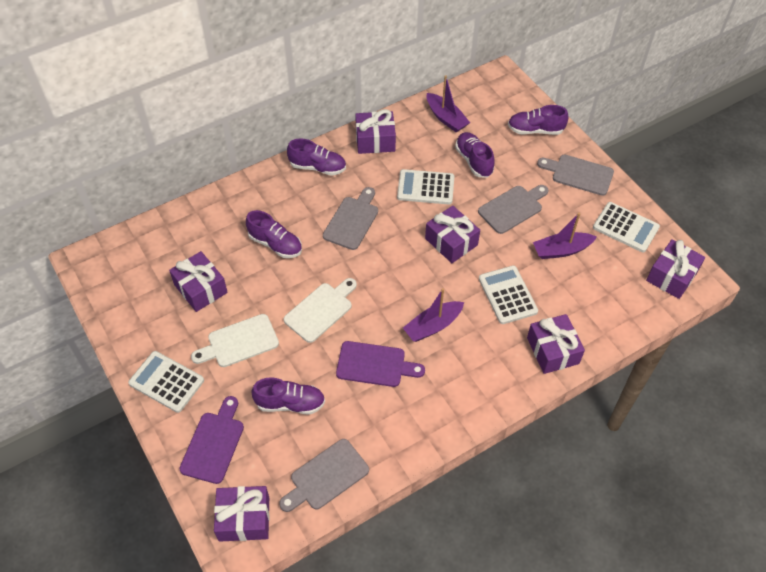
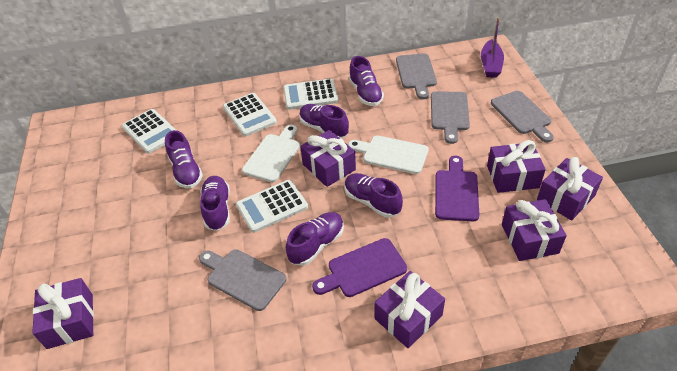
purple boat: 3 -> 1
purple shoe: 5 -> 6

